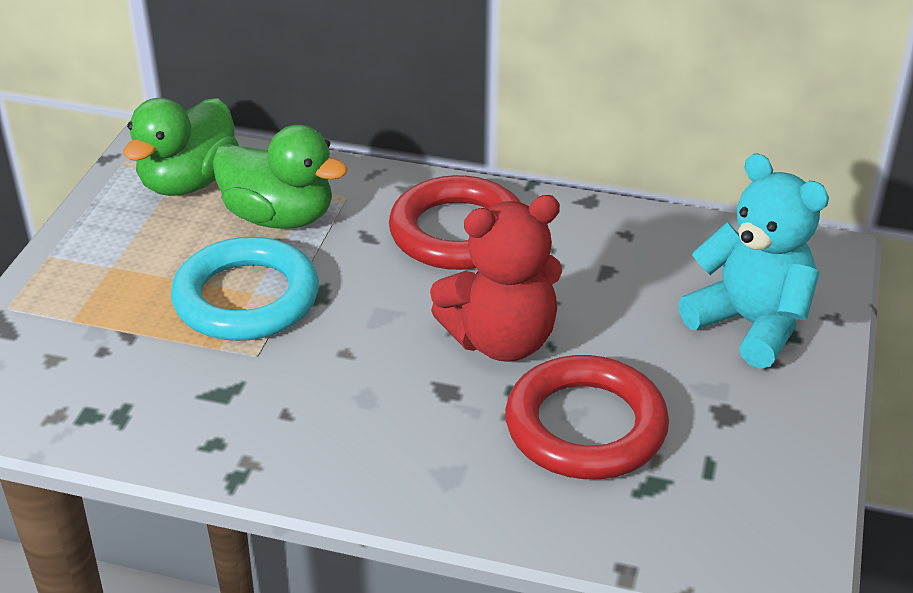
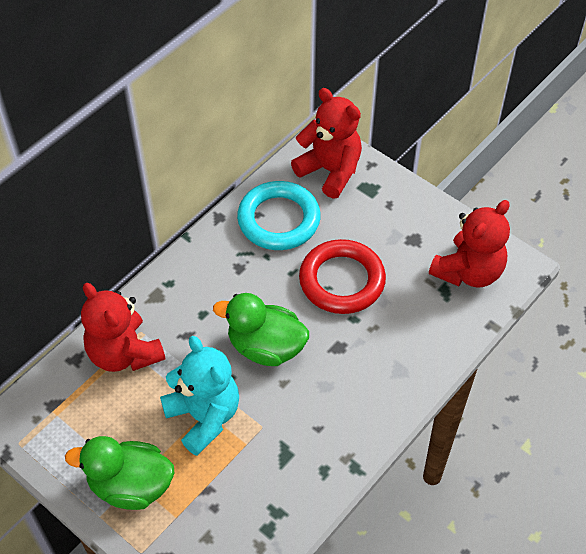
red ring: 2 -> 1
red teddy bear: 1 -> 3

